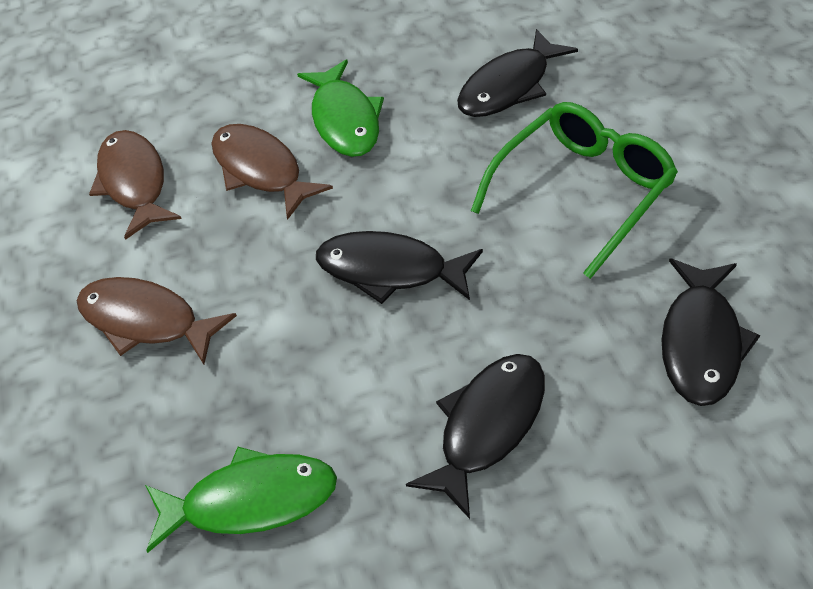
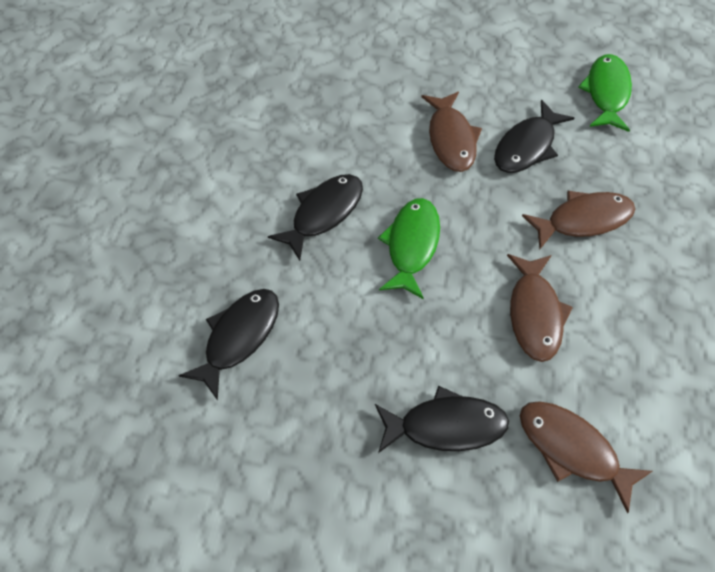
brown fish: 3 -> 4
green glasses: 1 -> 0

